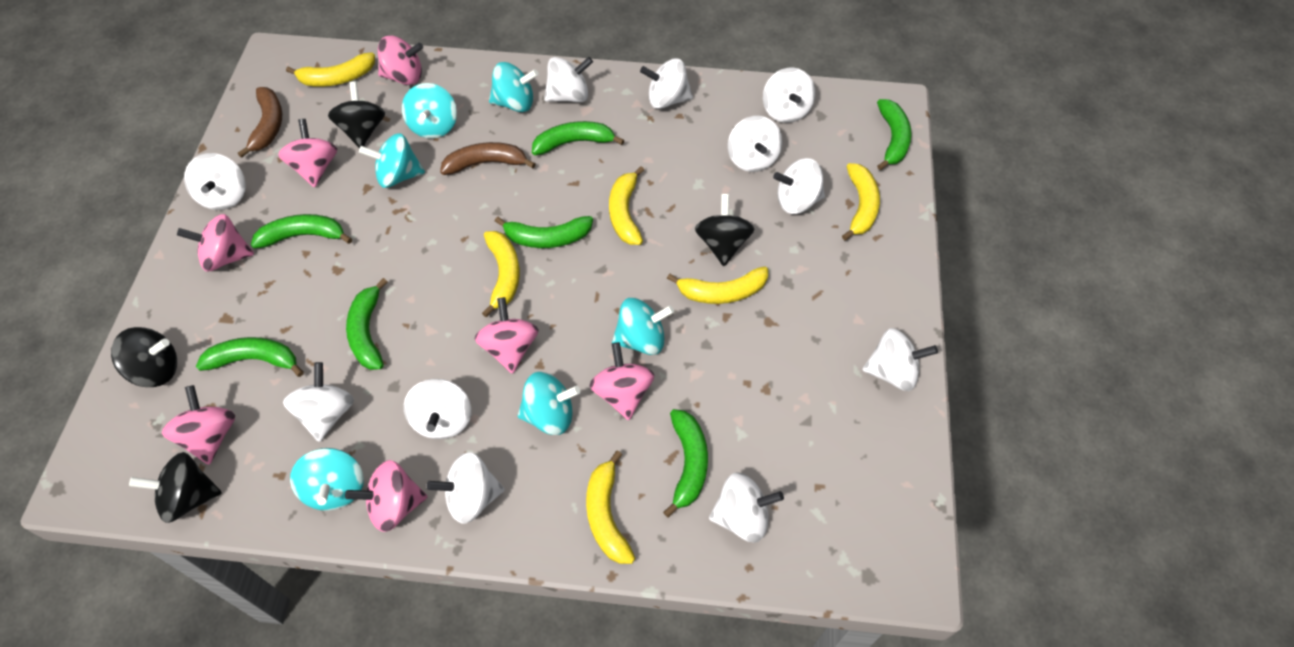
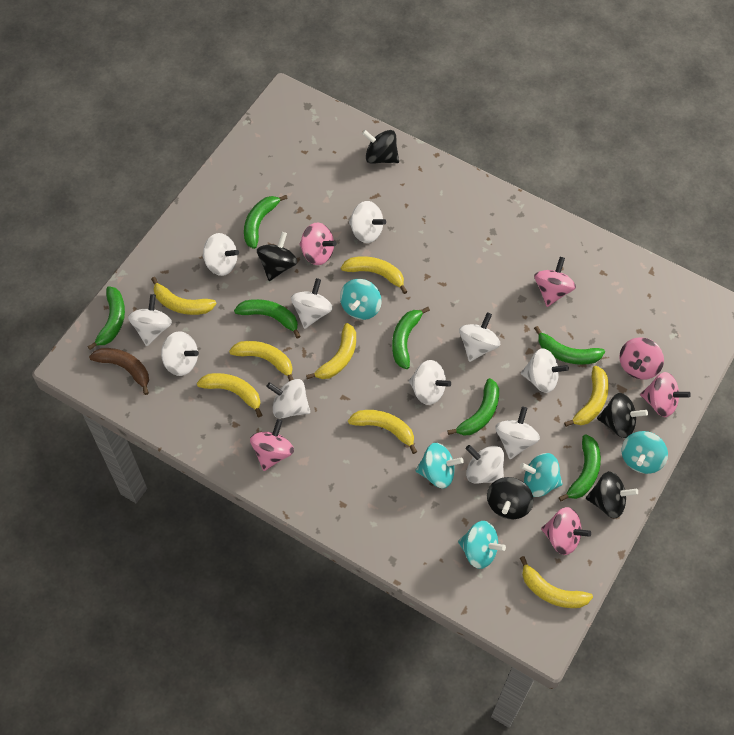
black spinning top: 4 -> 5
brown banana: 2 -> 1
pink spinning top: 7 -> 6
turquoise spinning top: 6 -> 5
yellow banana: 6 -> 8

